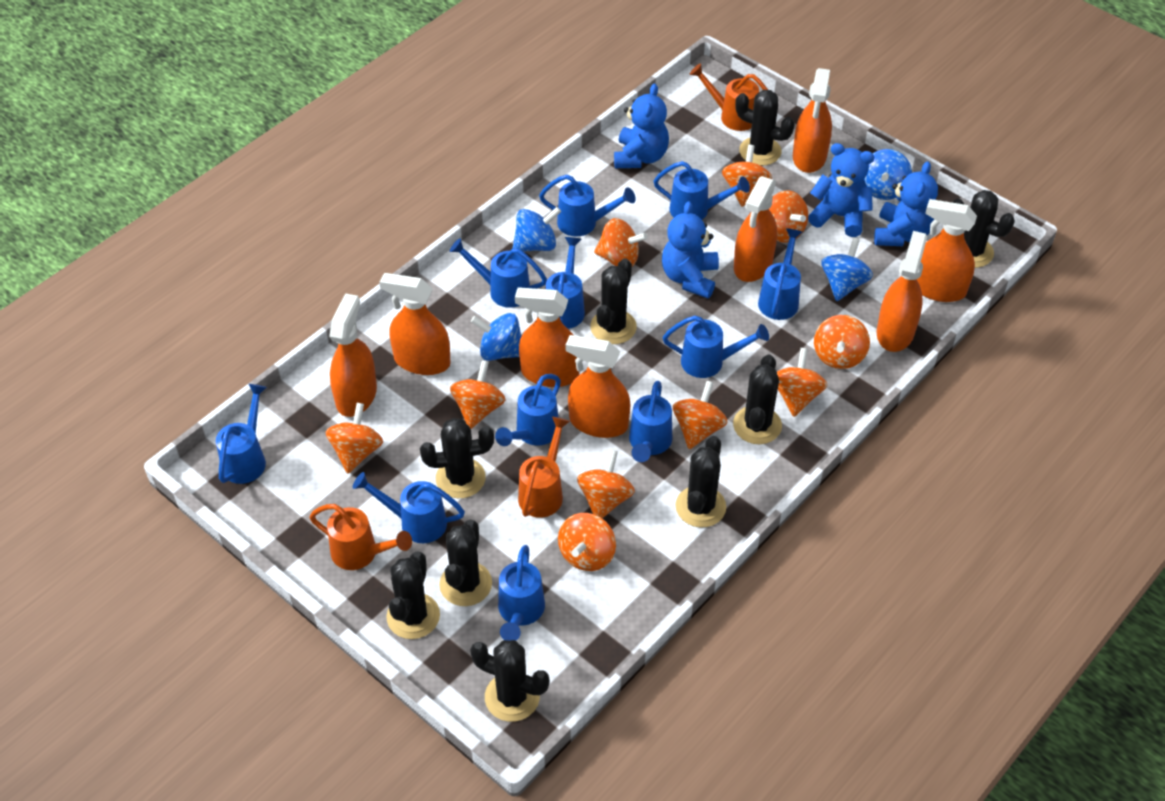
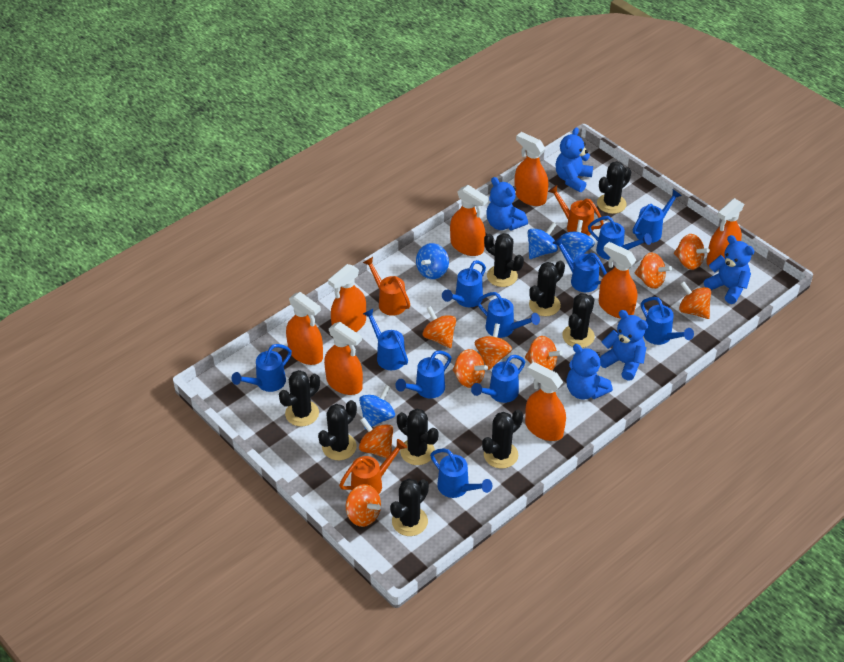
blue teddy bear: 4 -> 5
orange spinning top: 10 -> 9

